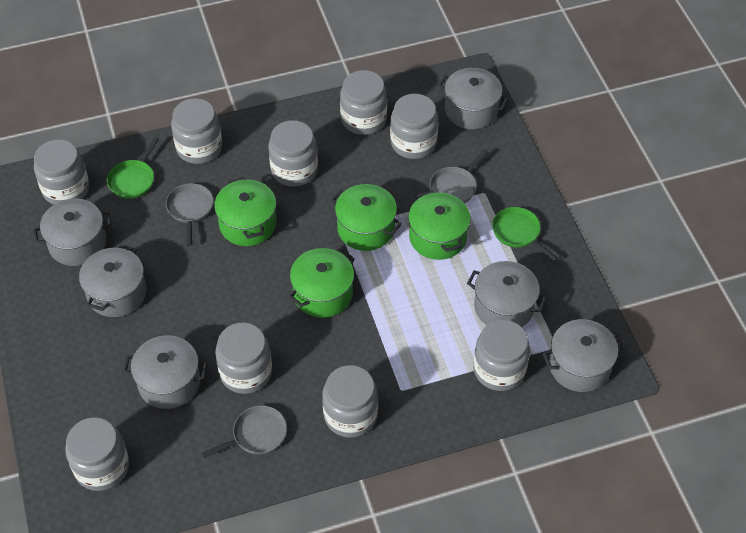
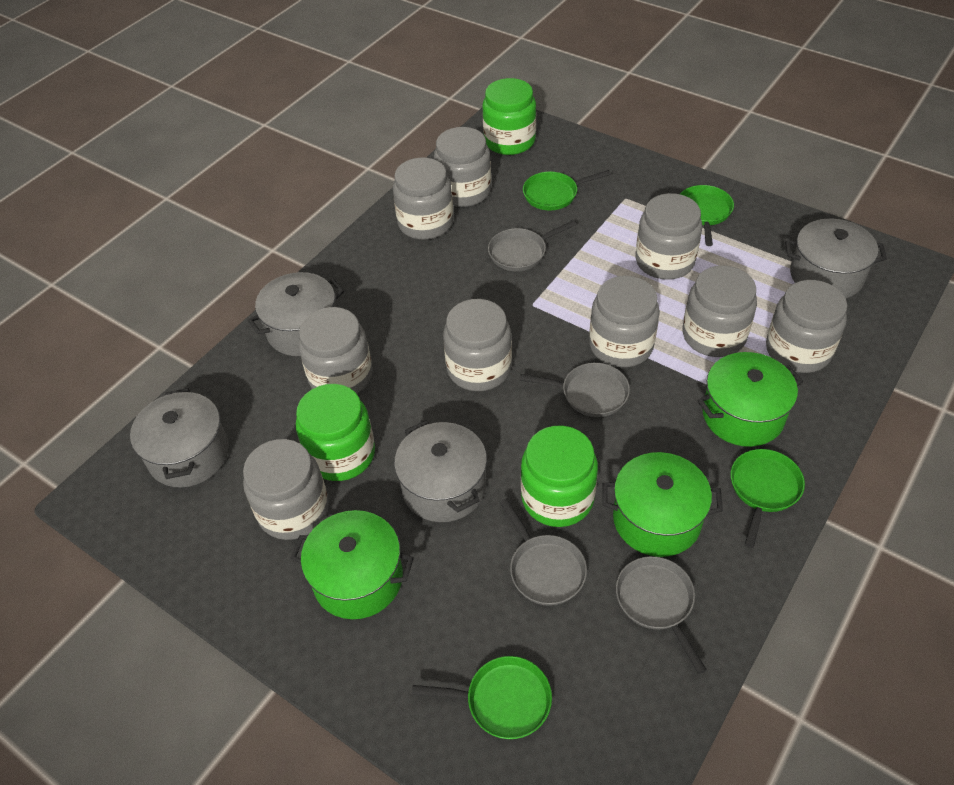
green jar: 0 -> 3
green pan: 2 -> 4
green pot: 4 -> 3
grey pan: 3 -> 4
grey pot: 6 -> 4

